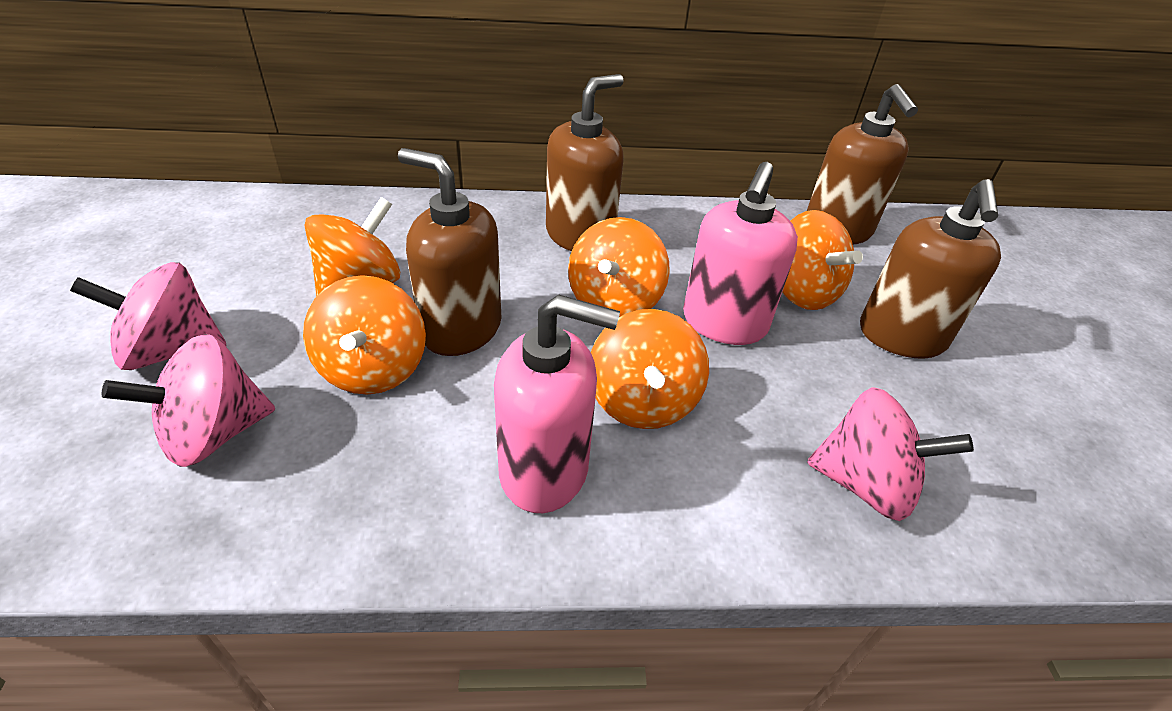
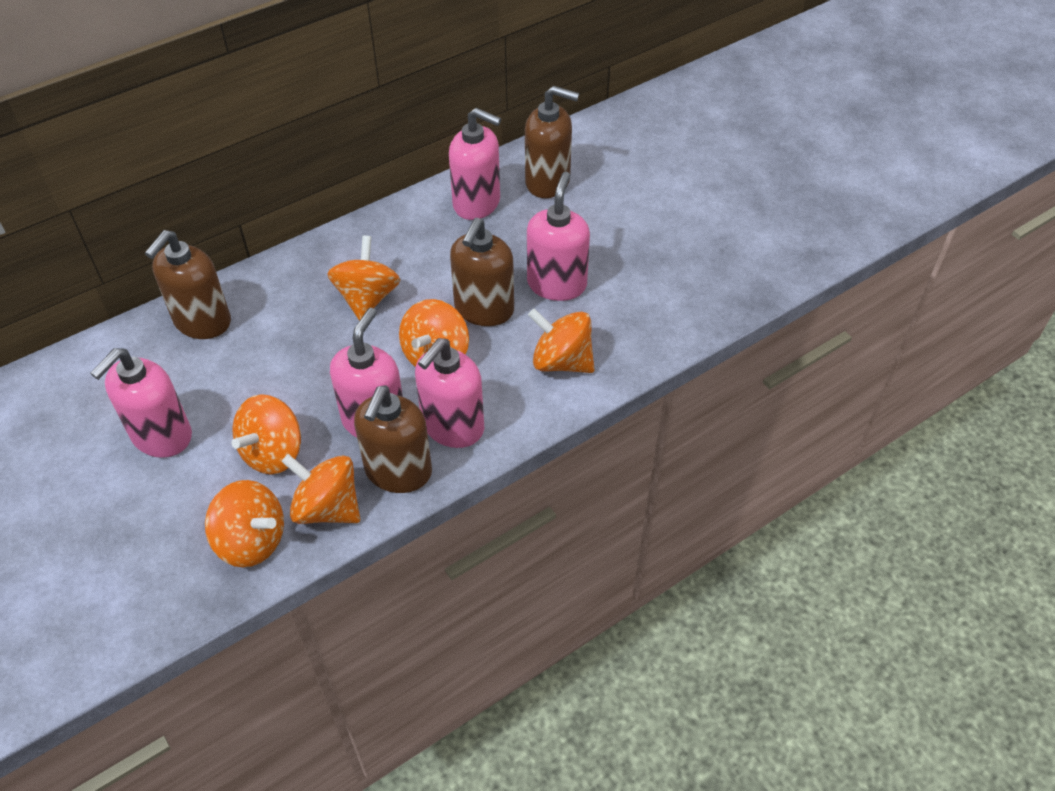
orange spinning top: 5 -> 6
pink soap dispenser: 2 -> 5
pink spinning top: 3 -> 0

